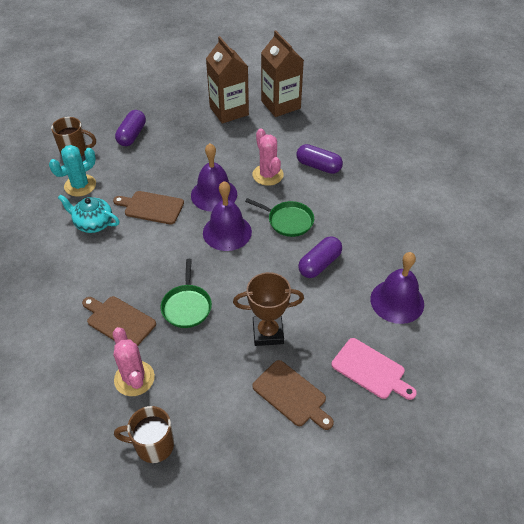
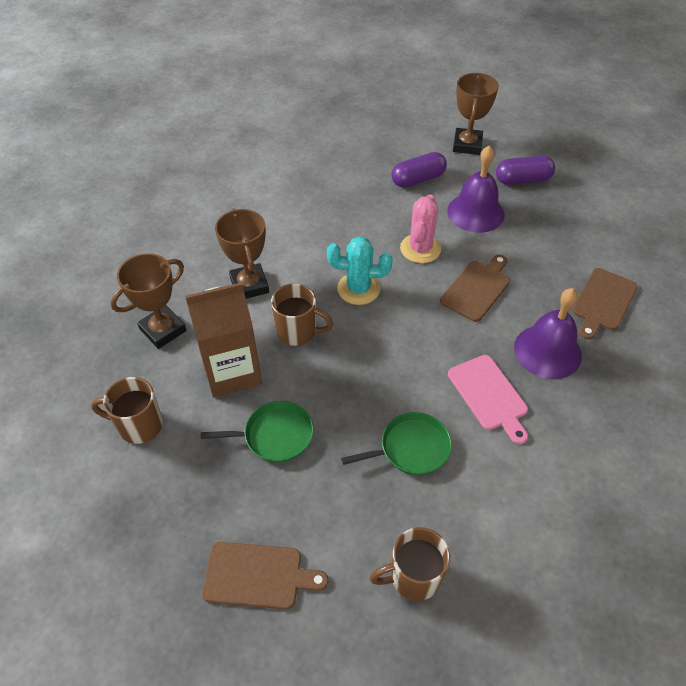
brown carton: 2 -> 1
brown mug: 2 -> 3
brown trophy: 1 -> 3
pink cactus: 2 -> 1
purple bell: 3 -> 2
purple capsule: 3 -> 2
turquoise teapot: 1 -> 0

